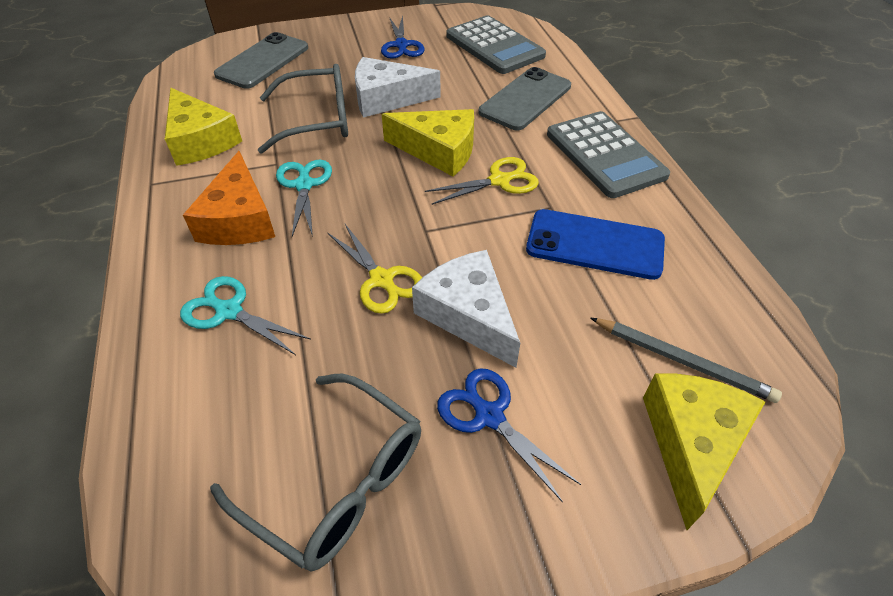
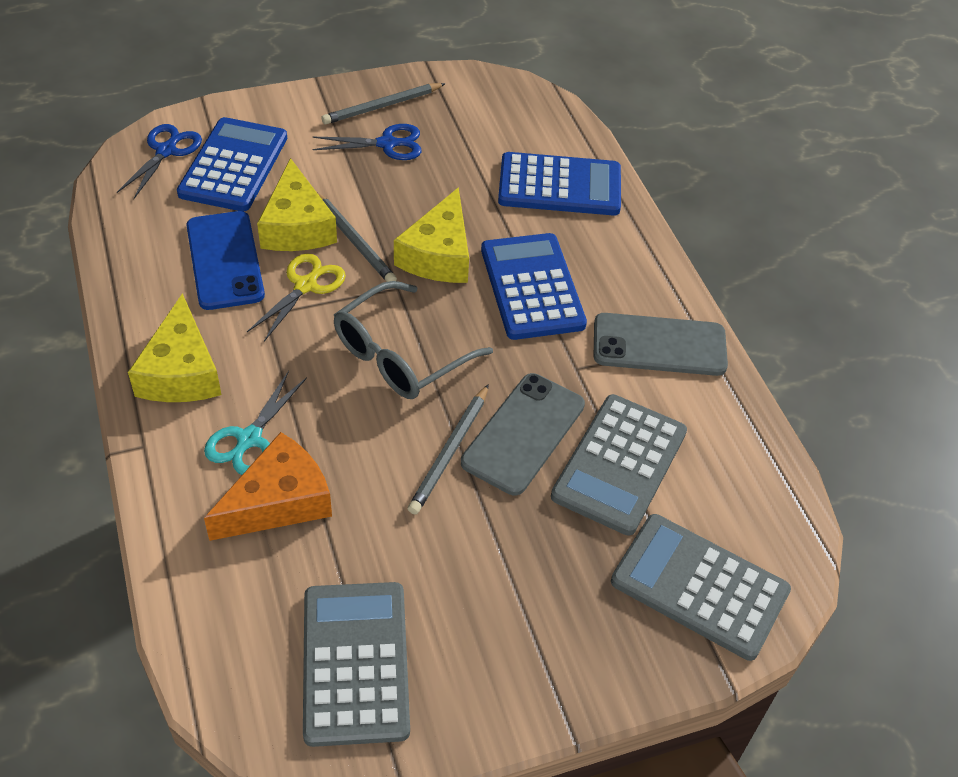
blue calculator: 0 -> 3
grey calculator: 2 -> 3
grey glasses: 2 -> 1
grey pencil: 1 -> 3
turquoise scissors: 2 -> 1
white cheese: 2 -> 0
yellow scissors: 2 -> 1

